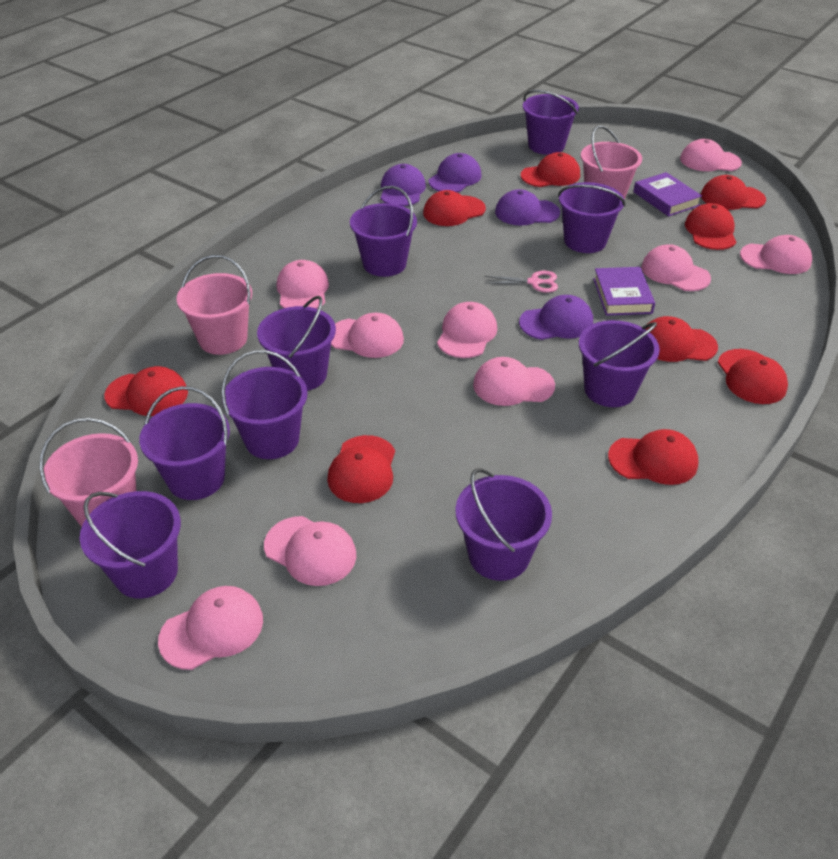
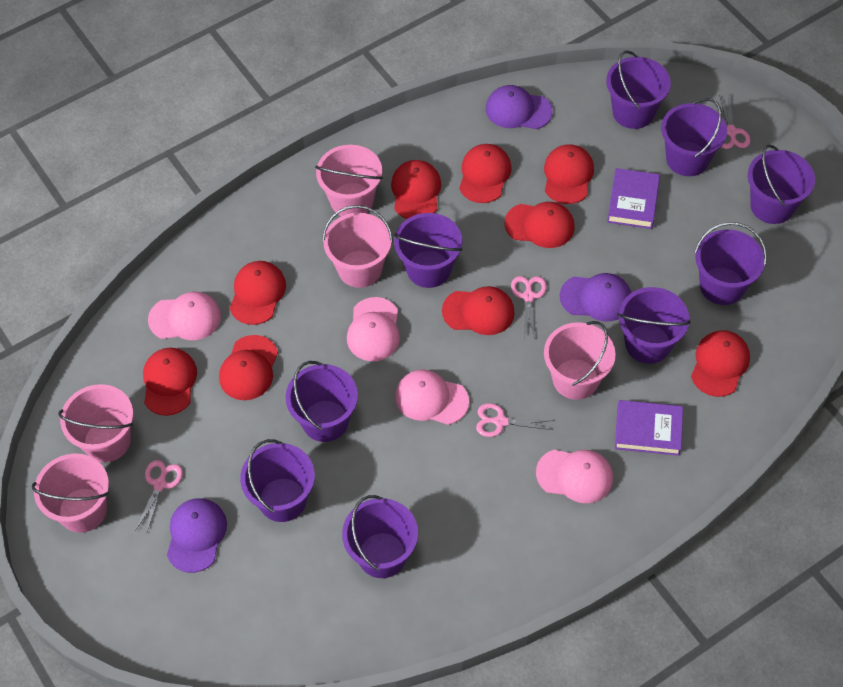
pink bucket: 3 -> 5
pink cap: 9 -> 4
pink scissors: 1 -> 4
purple cap: 4 -> 3

